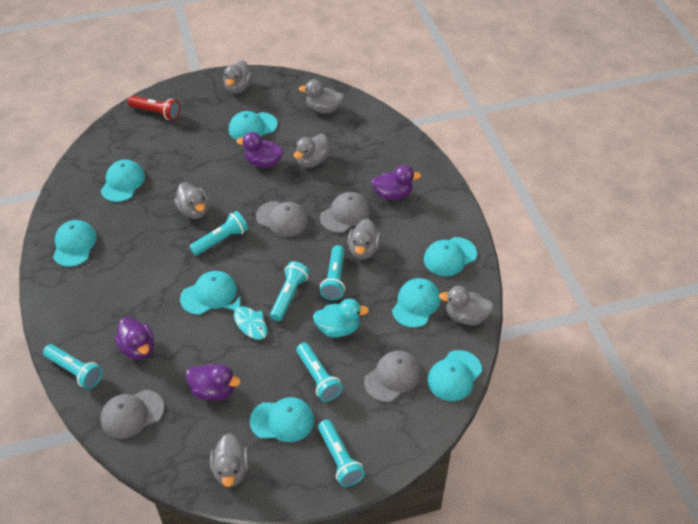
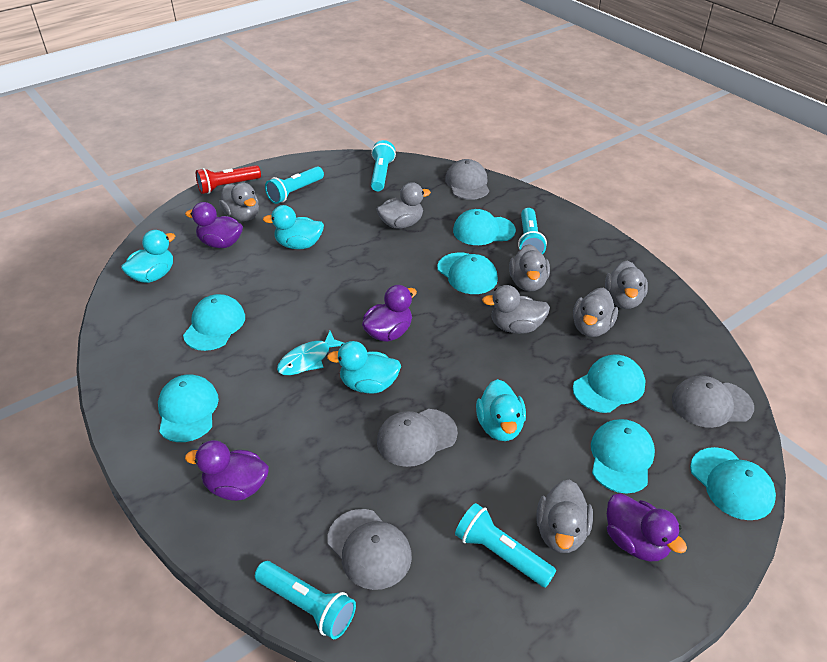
turquoise cap: 8 -> 7
turquoise duck: 1 -> 4
turquoise flashlight: 6 -> 5

